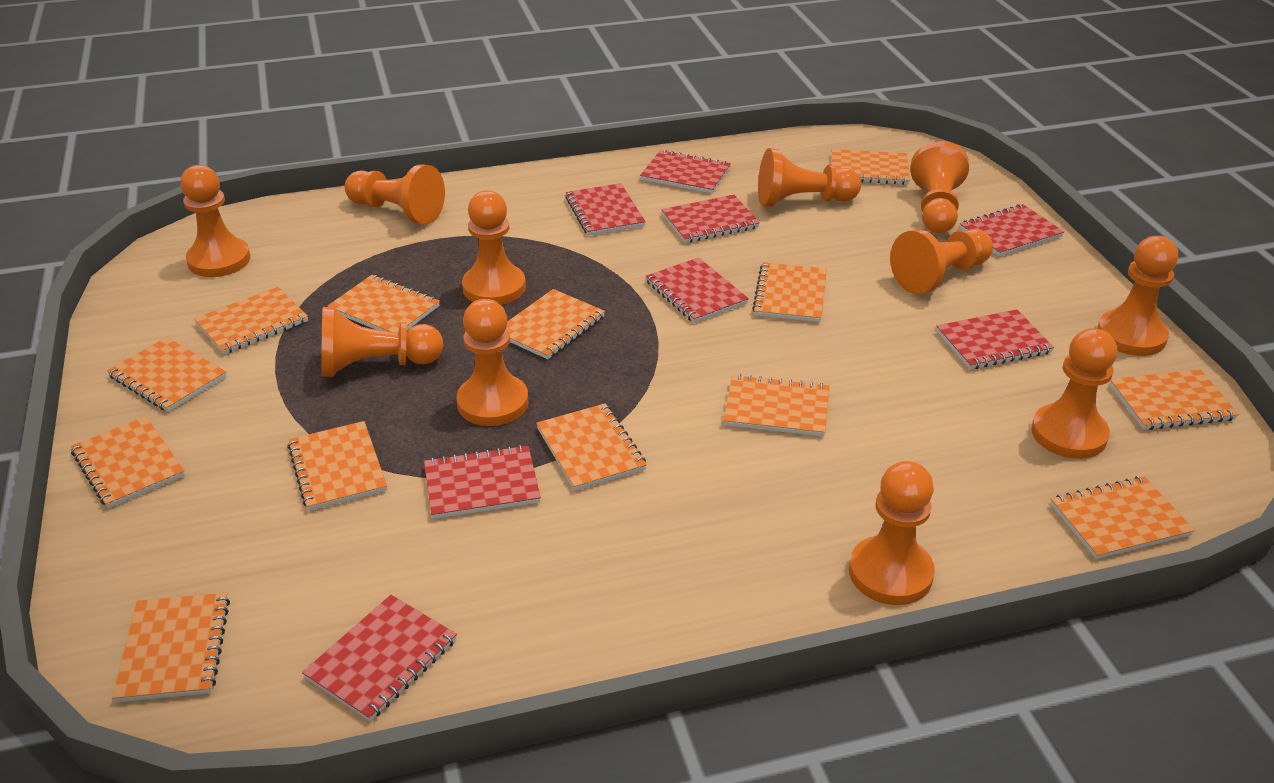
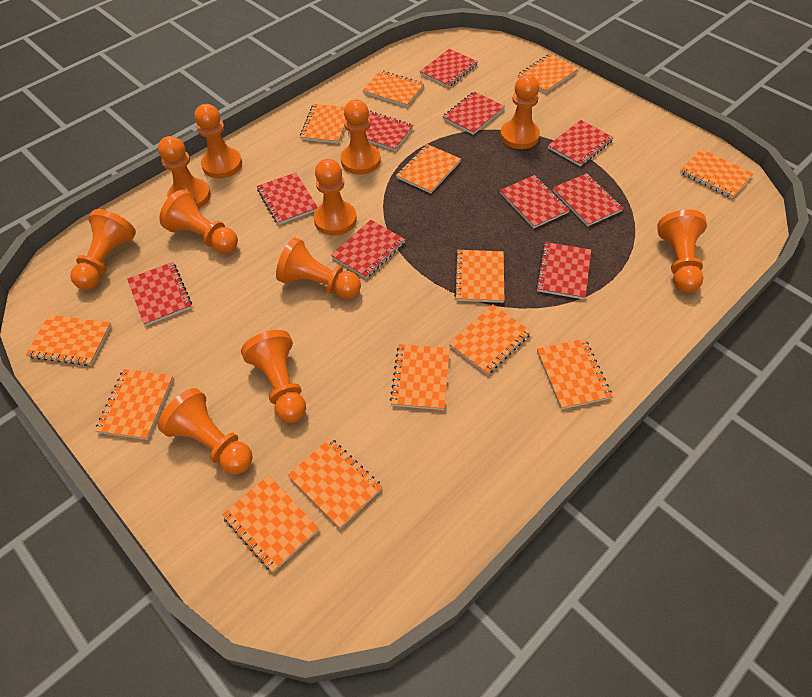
red notebook: 8 -> 10

